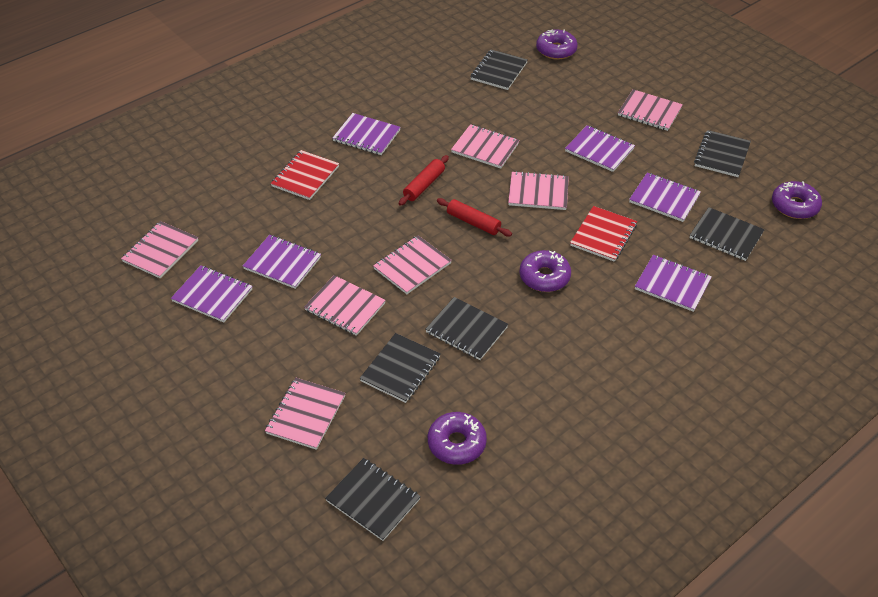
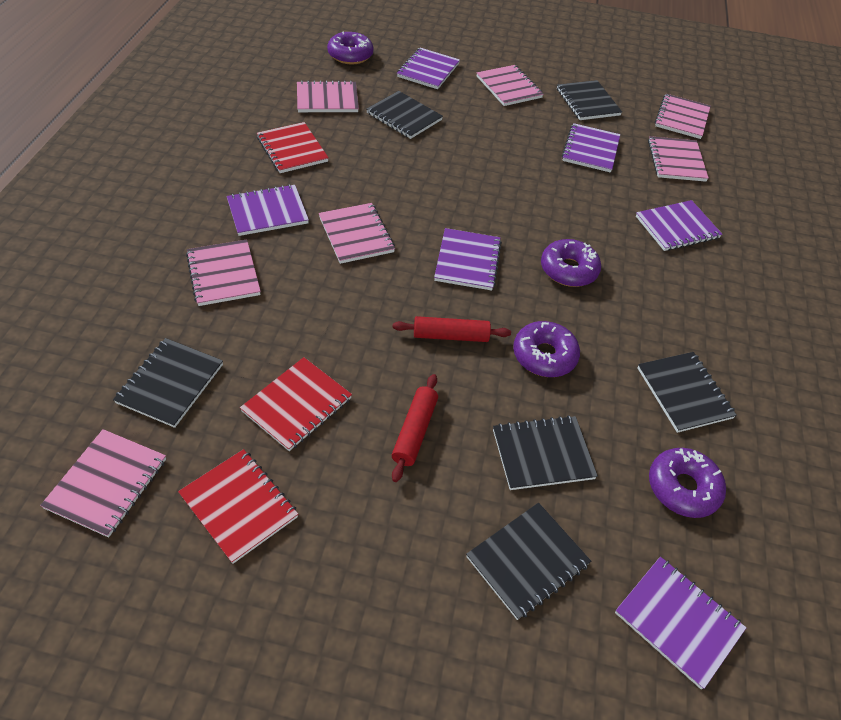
red notebook: 2 -> 3

